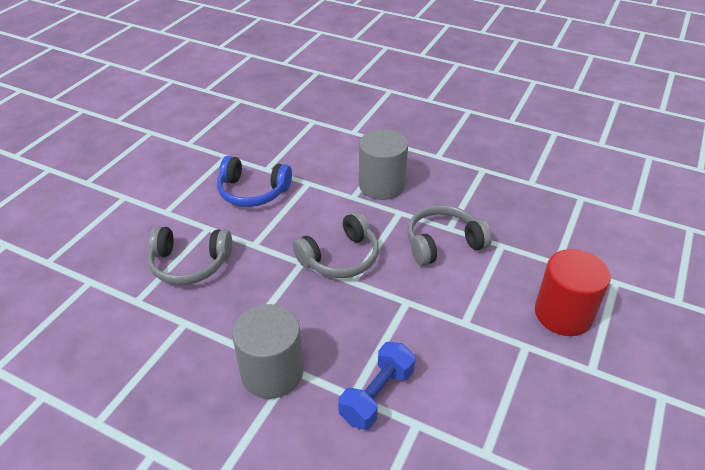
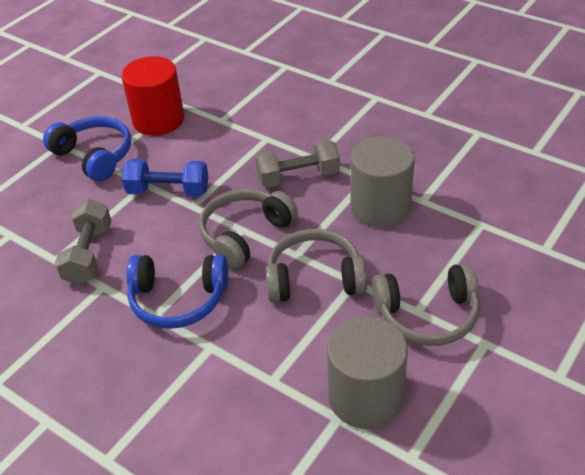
blue headphones: 1 -> 2
grey dumbbell: 0 -> 2

